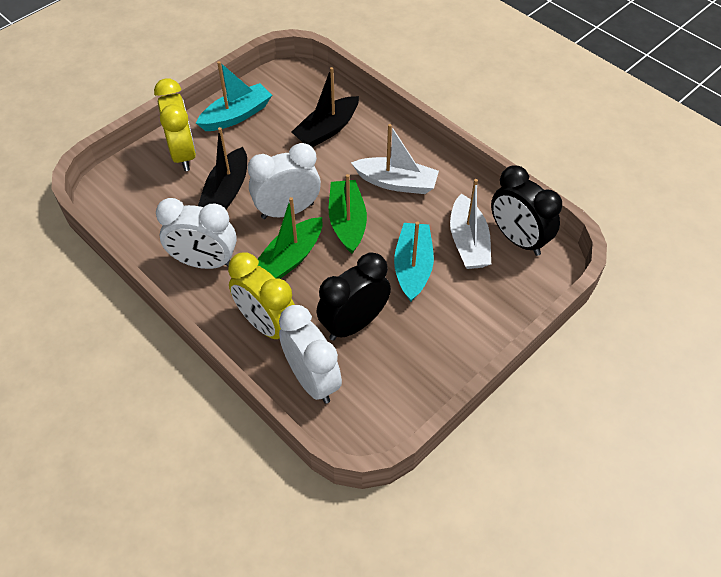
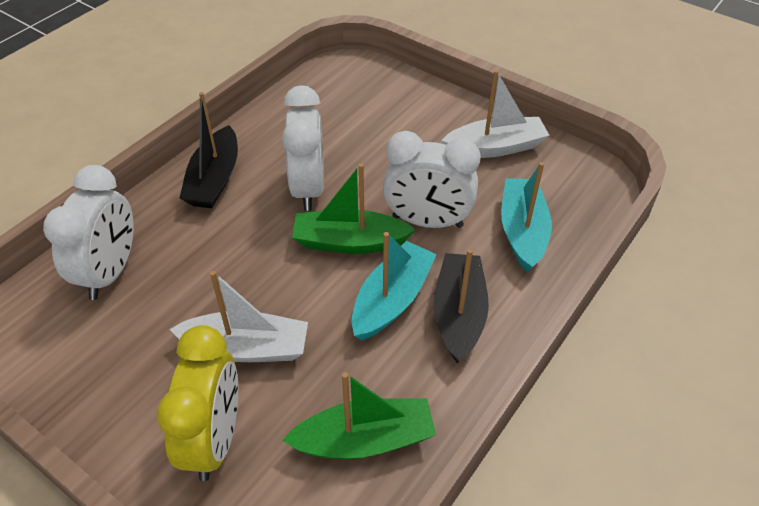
black clock: 2 -> 0
yellow clock: 2 -> 1

